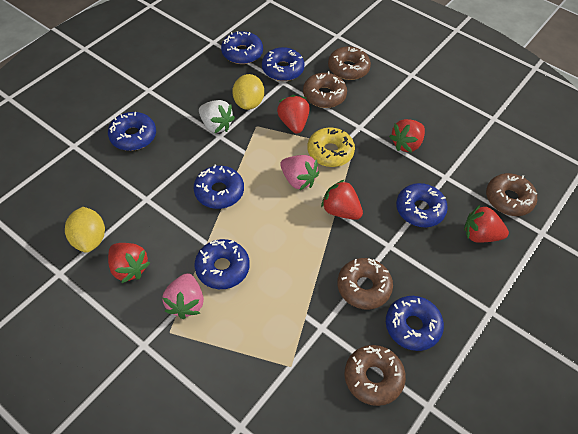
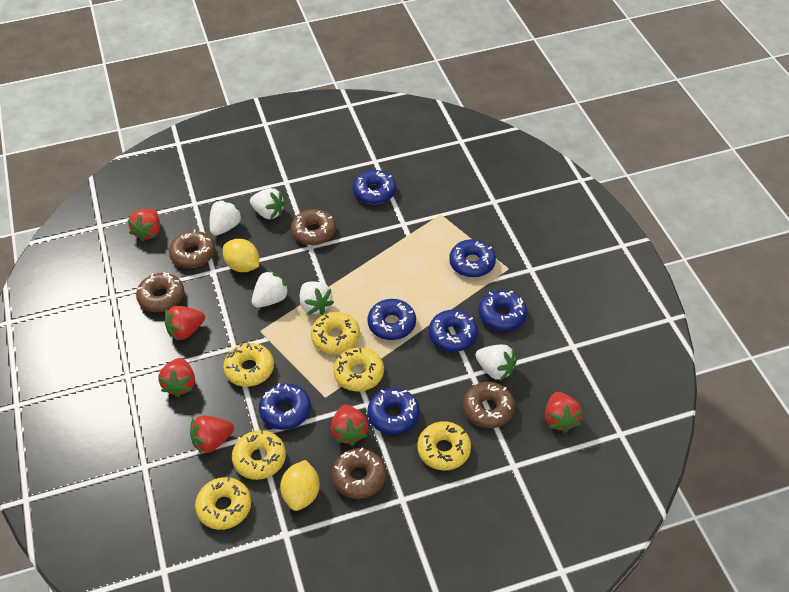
pink strawberry: 2 -> 0
red strawberry: 5 -> 6
white strawberry: 1 -> 5
yellow donut: 1 -> 6

